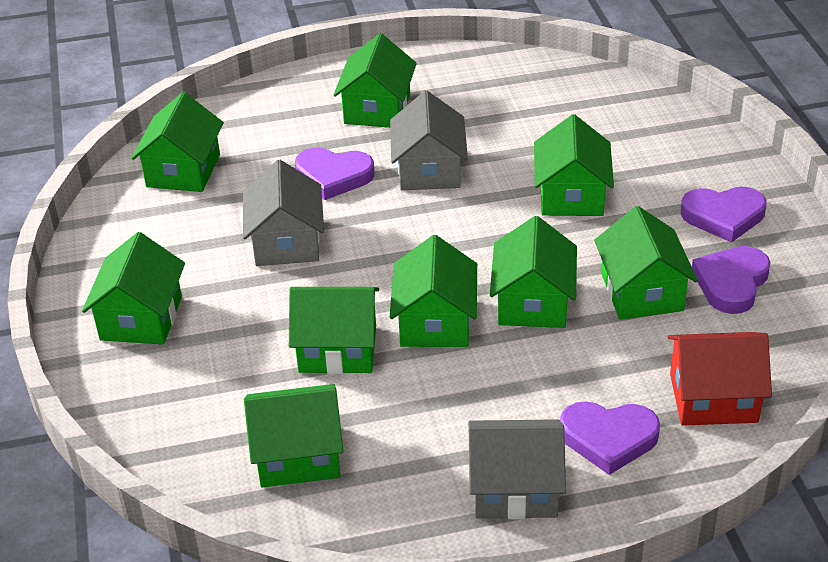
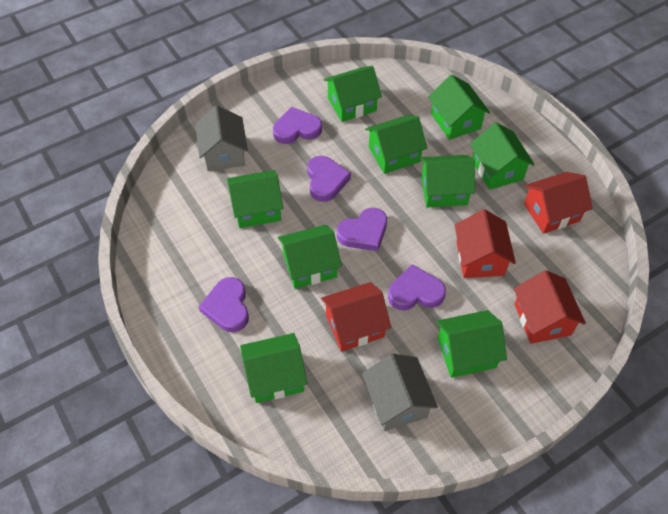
grey house: 3 -> 2
purple heart: 4 -> 5
red house: 1 -> 4

